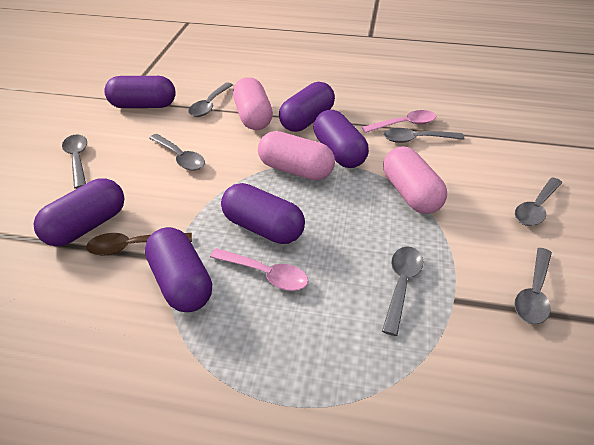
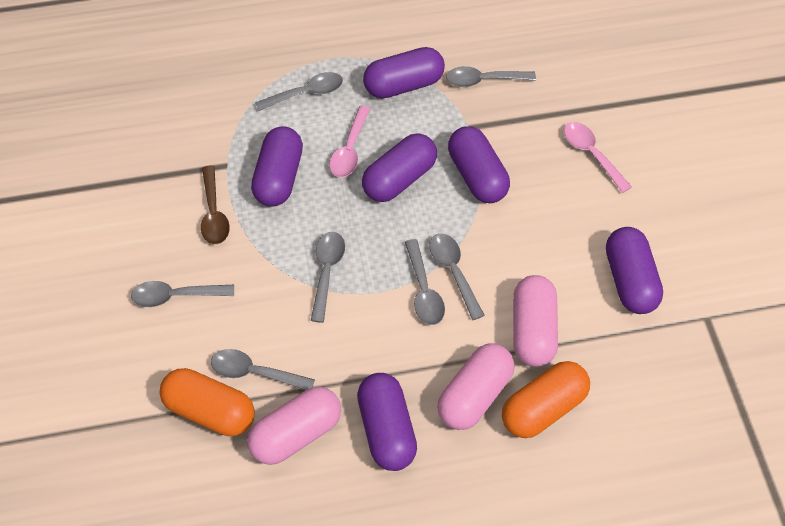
orange capsule: 0 -> 2

